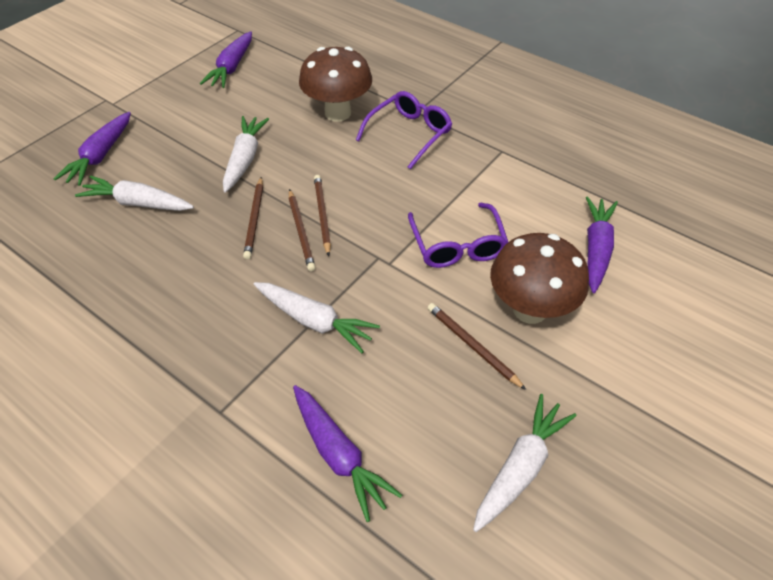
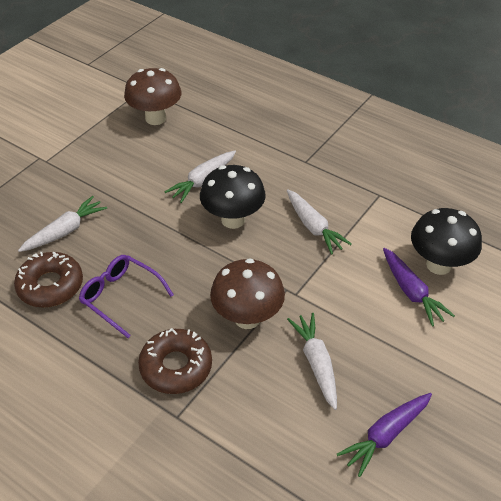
black mushroom: 0 -> 2
brown donut: 0 -> 2
brown pencil: 4 -> 0
purple carrot: 4 -> 2
purple glasses: 2 -> 1

